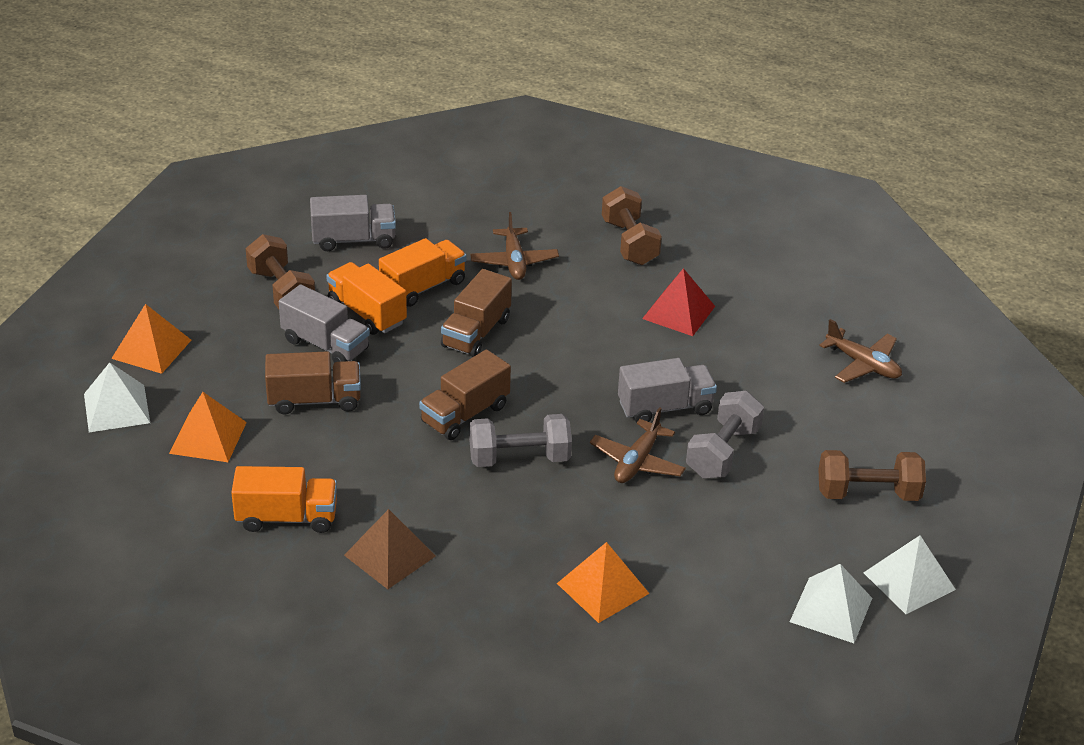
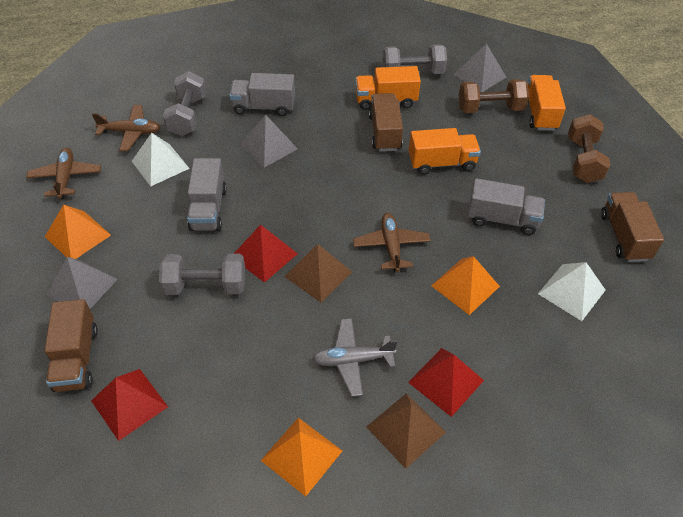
brown dumbbell: 3 -> 2
brown pyramid: 1 -> 2
grey dumbbell: 2 -> 3
grey plane: 0 -> 1
grey pyramid: 0 -> 3
red pyramid: 1 -> 3
white pyramid: 3 -> 2

